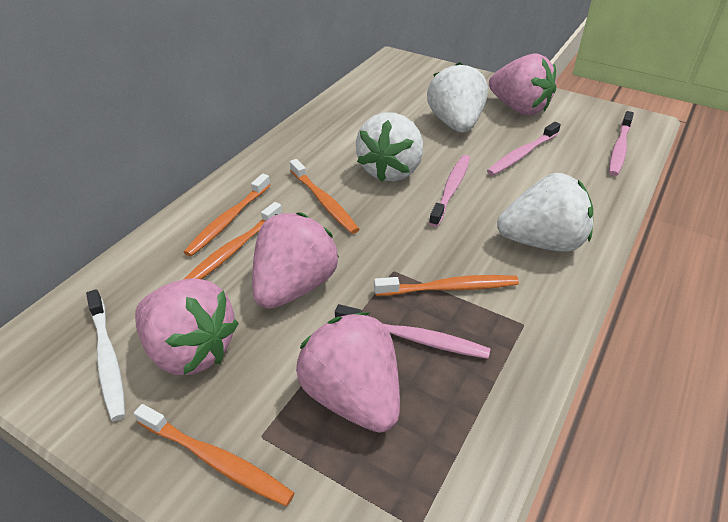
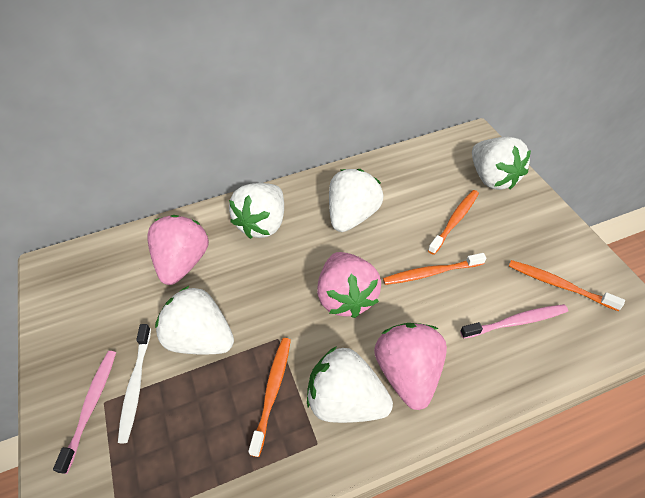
orange toothbrush: 5 -> 4
pink strawberry: 4 -> 3
pink toothbrush: 4 -> 2
white strawberry: 3 -> 5

